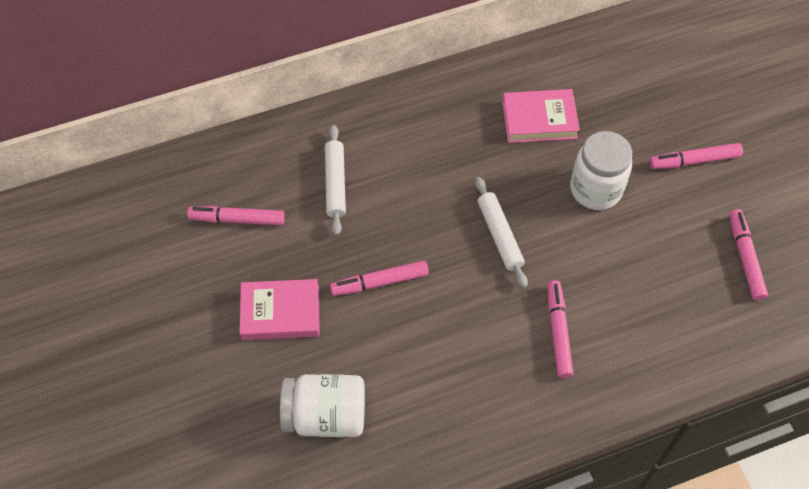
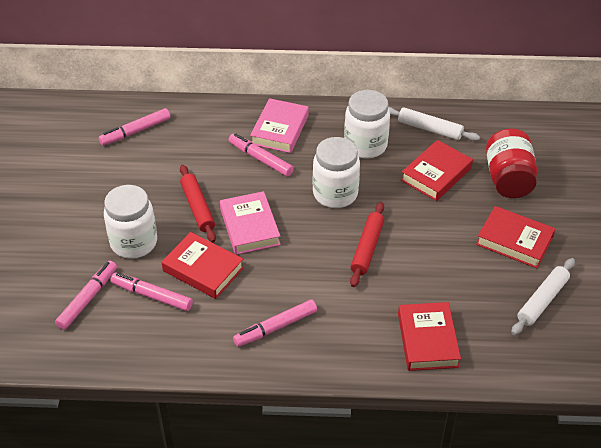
red book: 0 -> 4
red jar: 0 -> 1
red rolling pin: 0 -> 2
white jar: 2 -> 3

